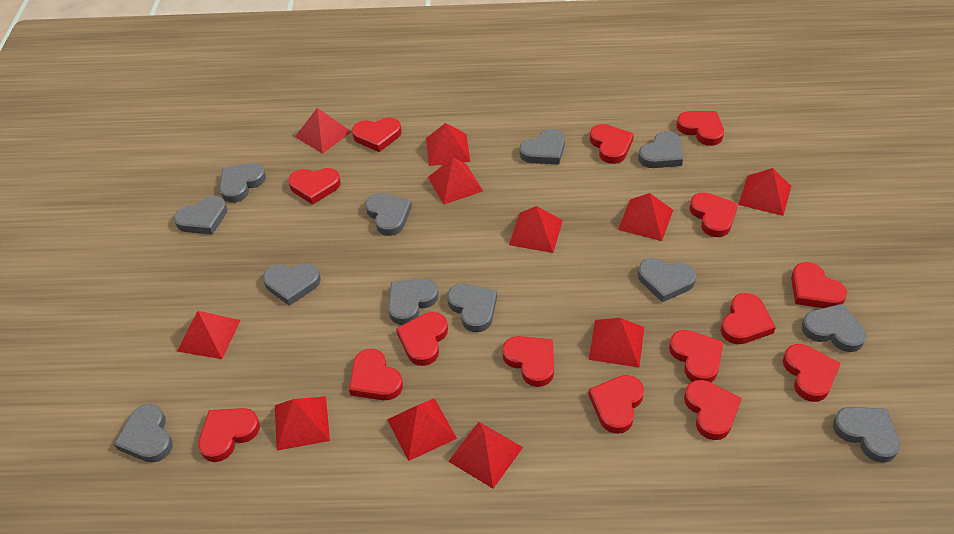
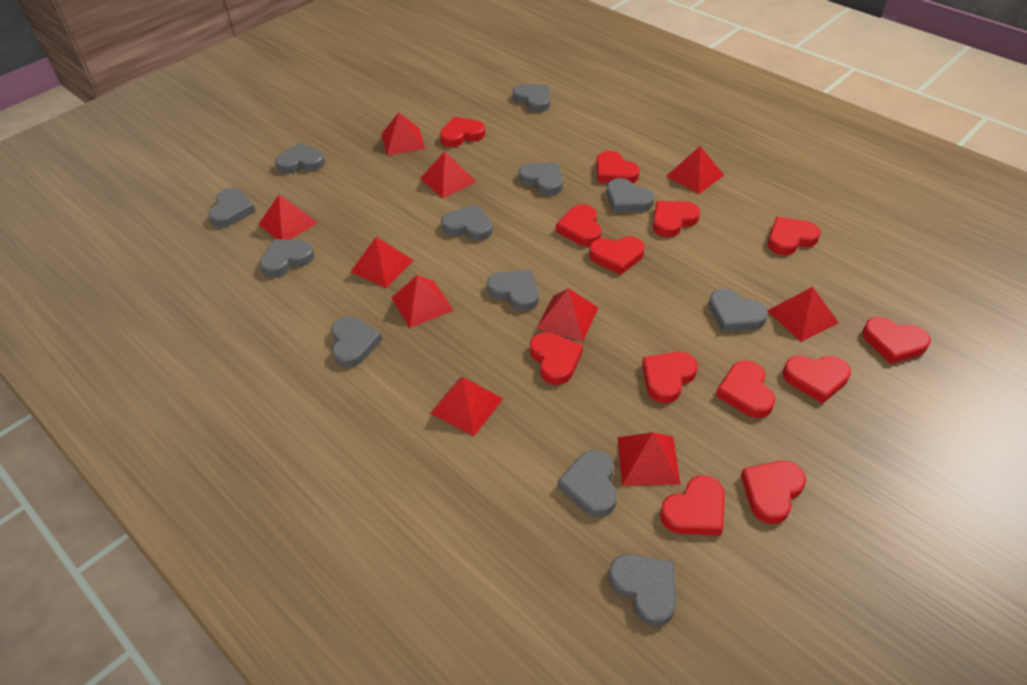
red heart: 15 -> 13
red pyramid: 11 -> 10

